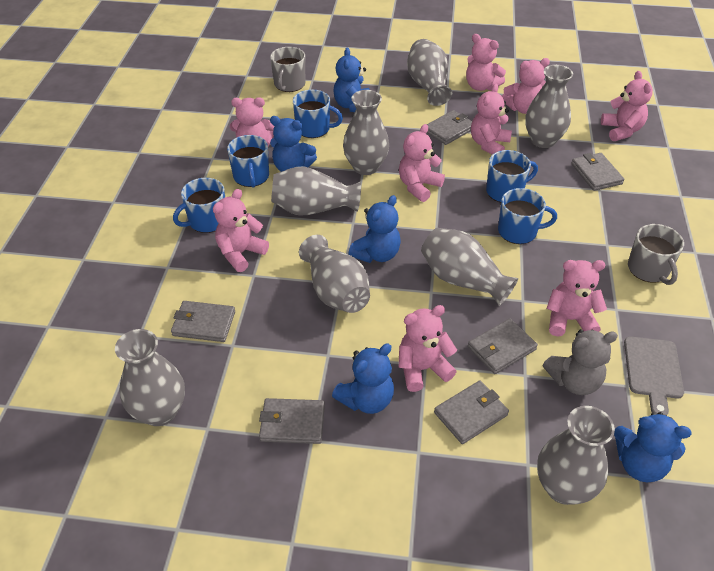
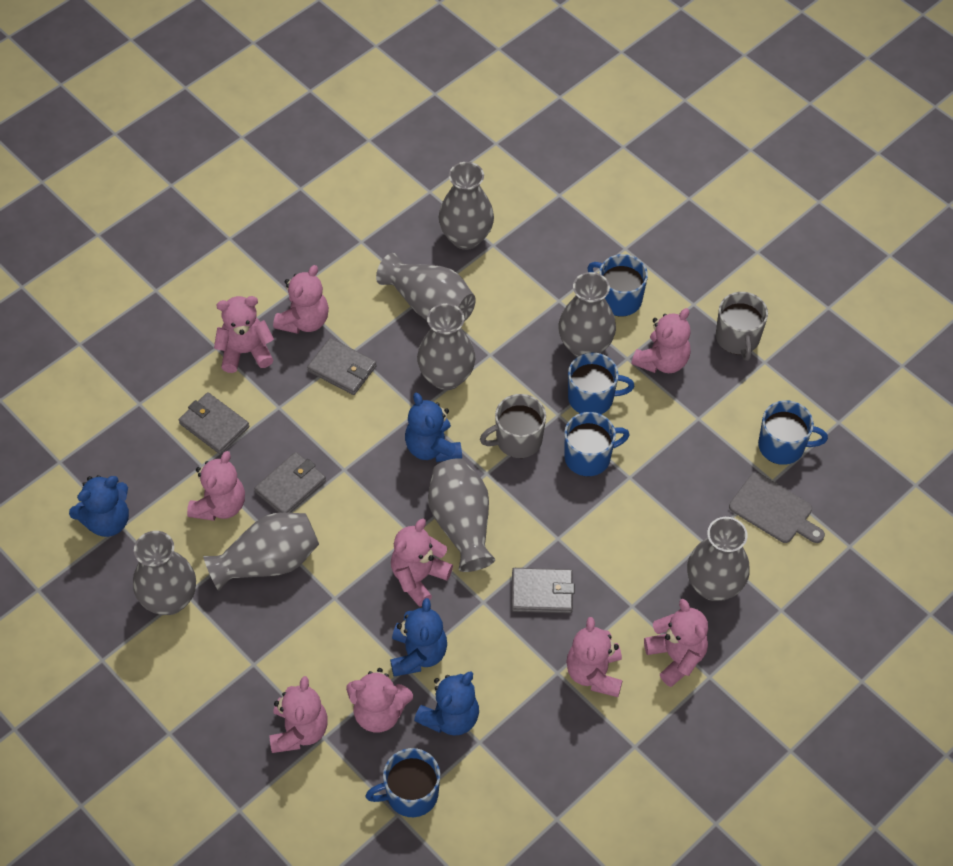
blue teddy bear: 5 -> 4
grey teddy bear: 1 -> 0
grey wallet: 6 -> 4

